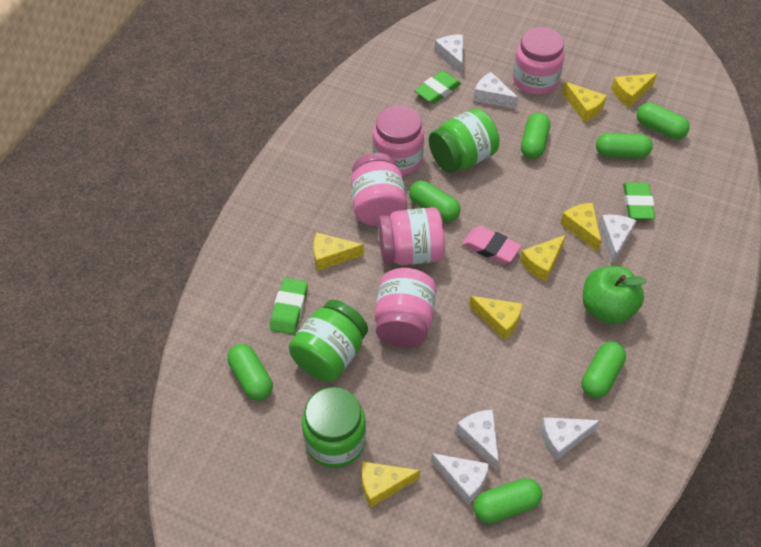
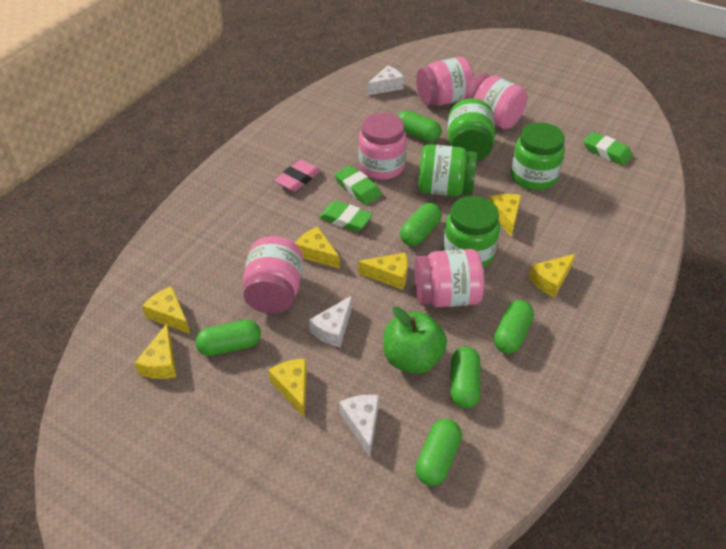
green capsule: 7 -> 6
green jar: 3 -> 4
white cheese: 6 -> 3

